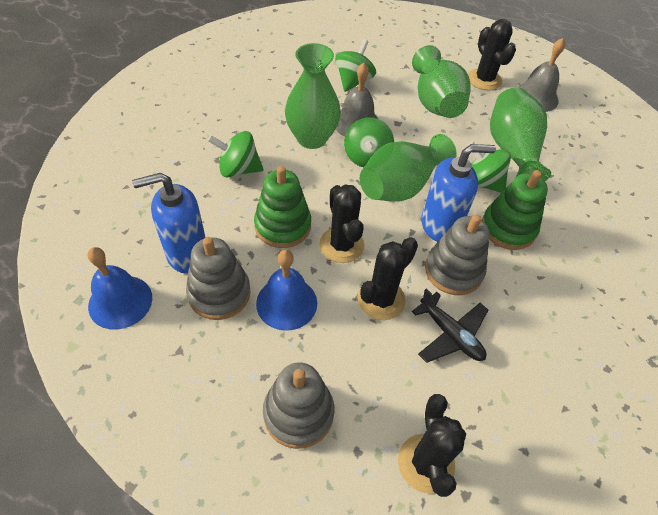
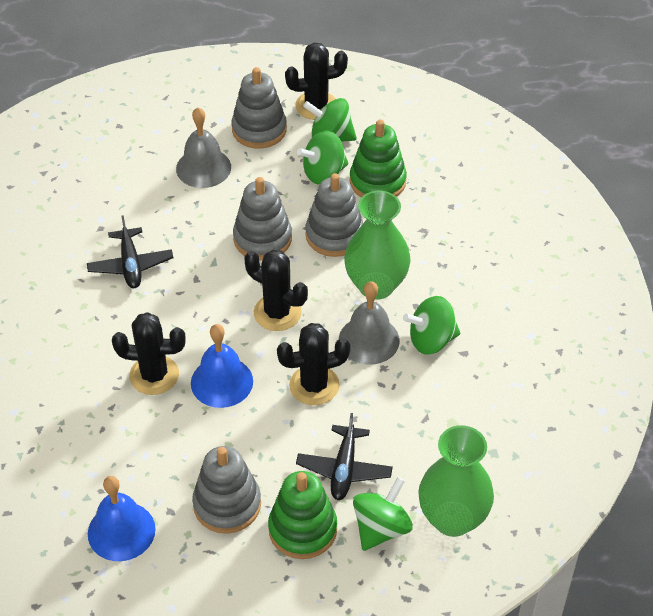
black plane: 1 -> 2
blue soap dispenser: 2 -> 0
green vase: 4 -> 2
grey stacking toy: 3 -> 4

